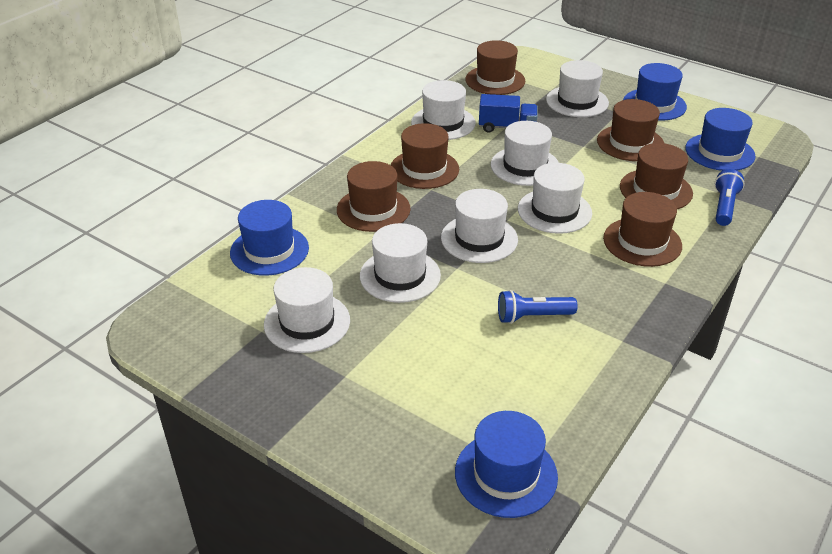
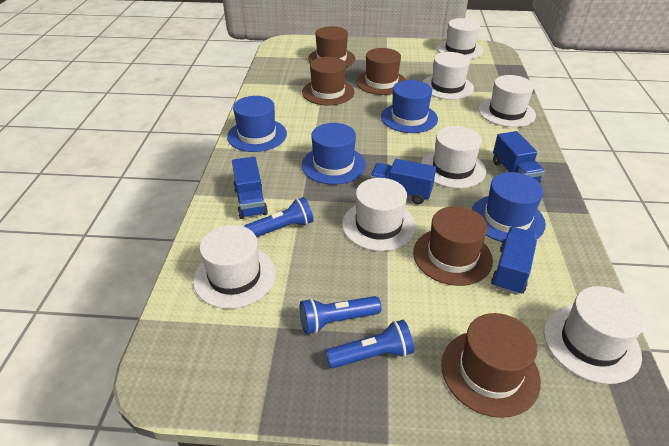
blue flashlight: 2 -> 3
blue truck: 1 -> 4
brown hat: 6 -> 5

